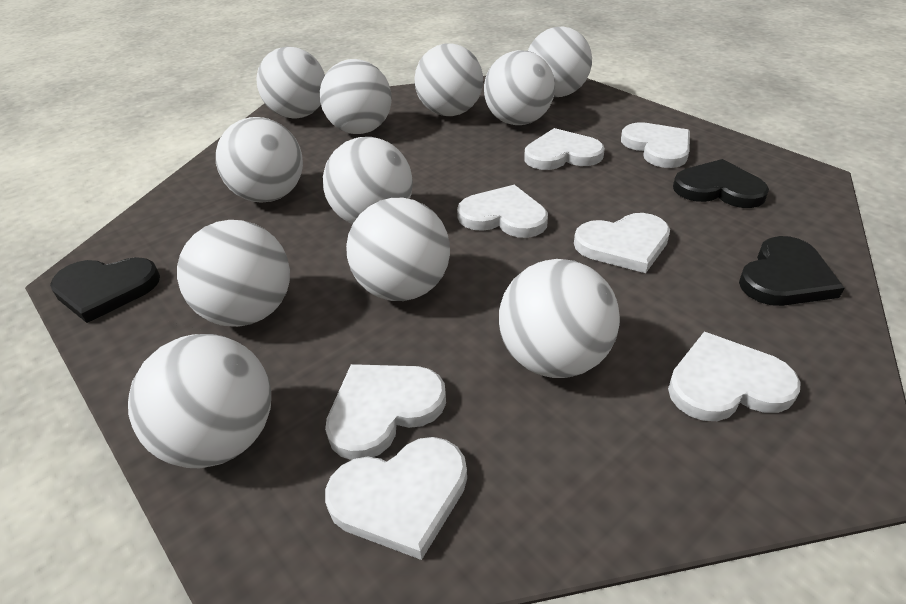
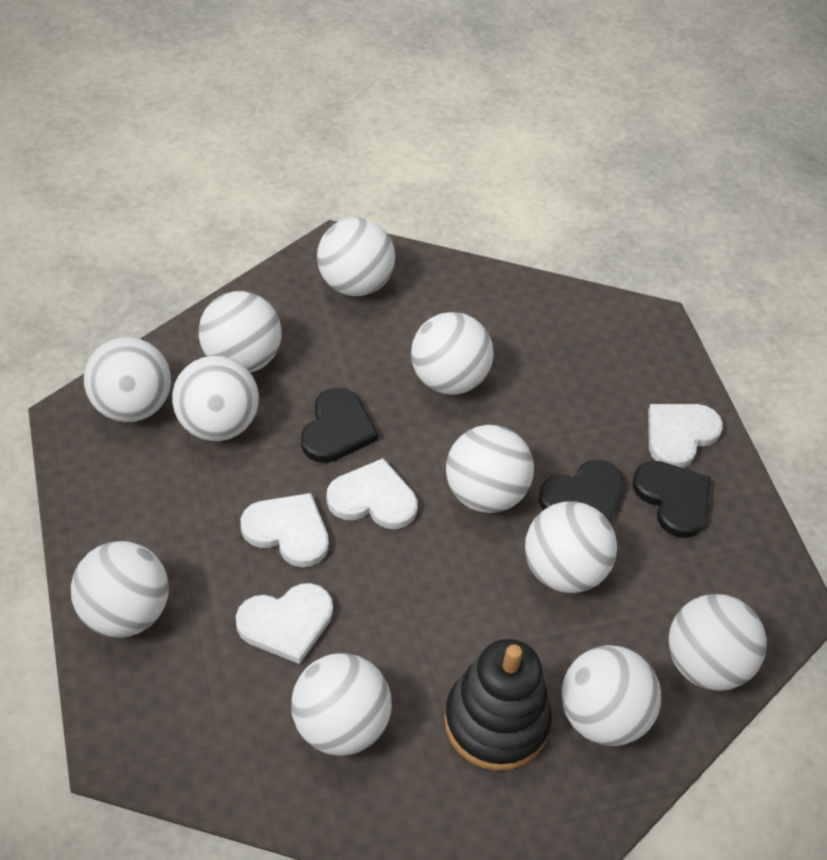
black stacking toy: 0 -> 1
white heart: 7 -> 4

